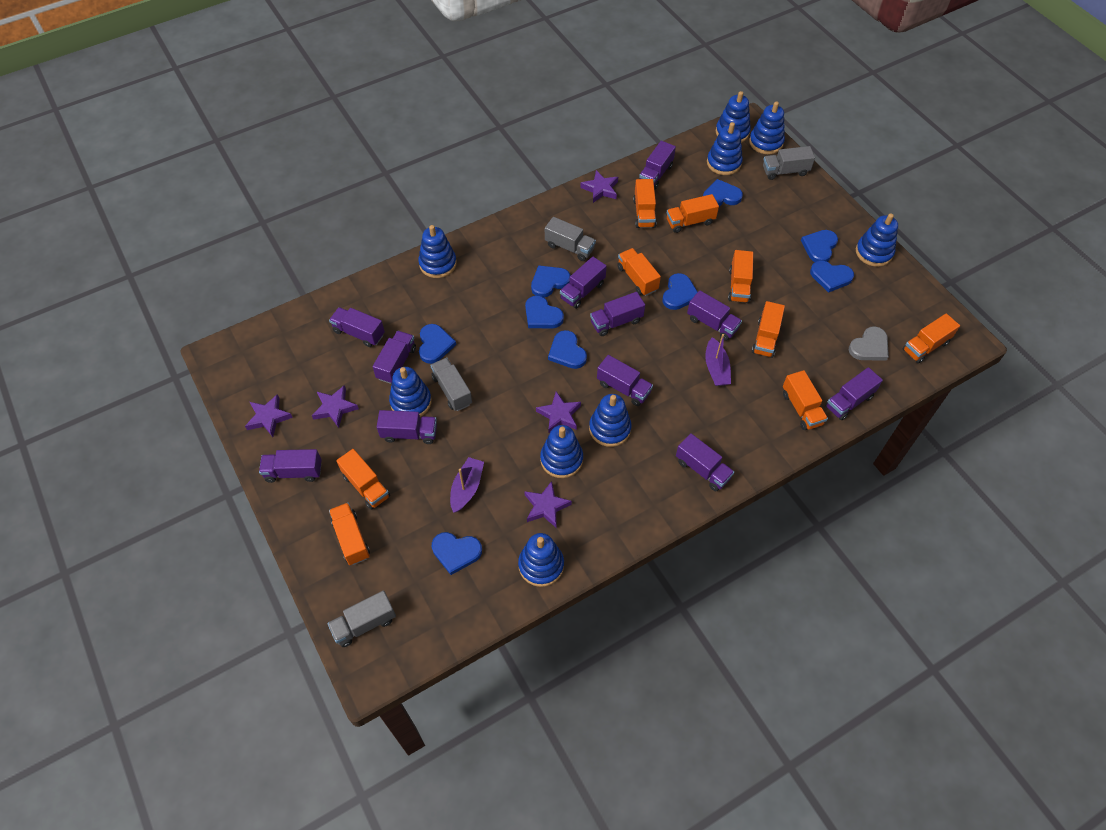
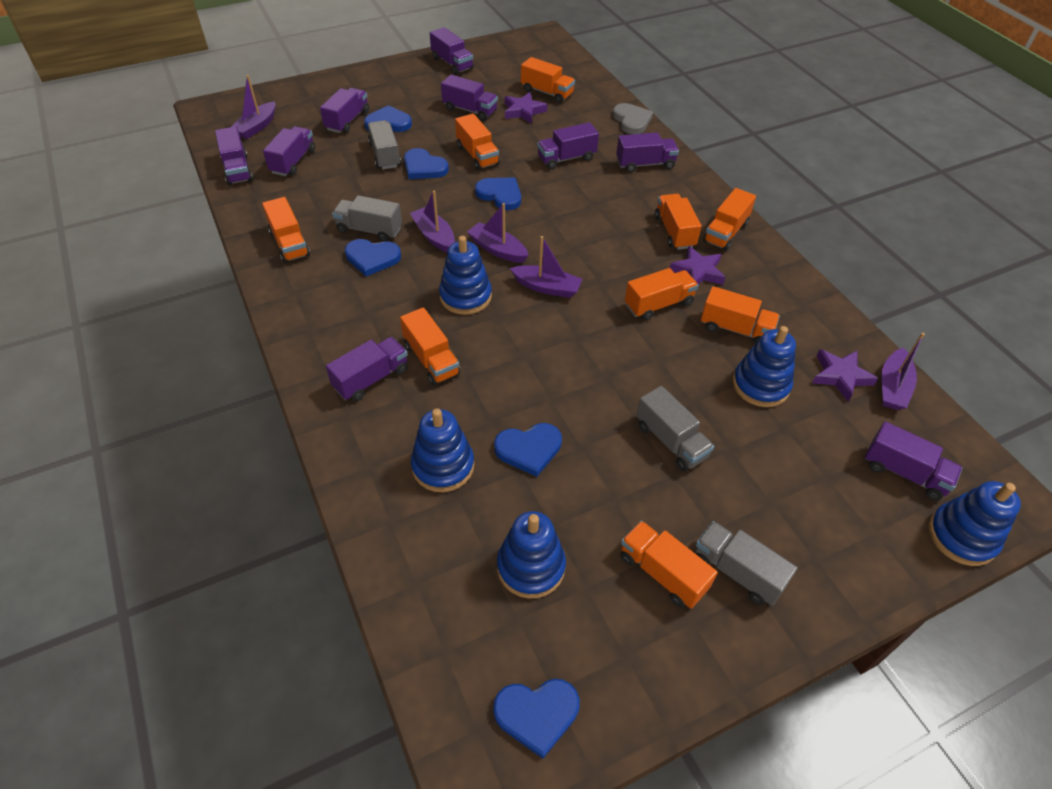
blue heart: 9 -> 6
blue stacking toy: 9 -> 5
purple boat: 2 -> 5
purple star: 5 -> 3
purple truck: 11 -> 9

